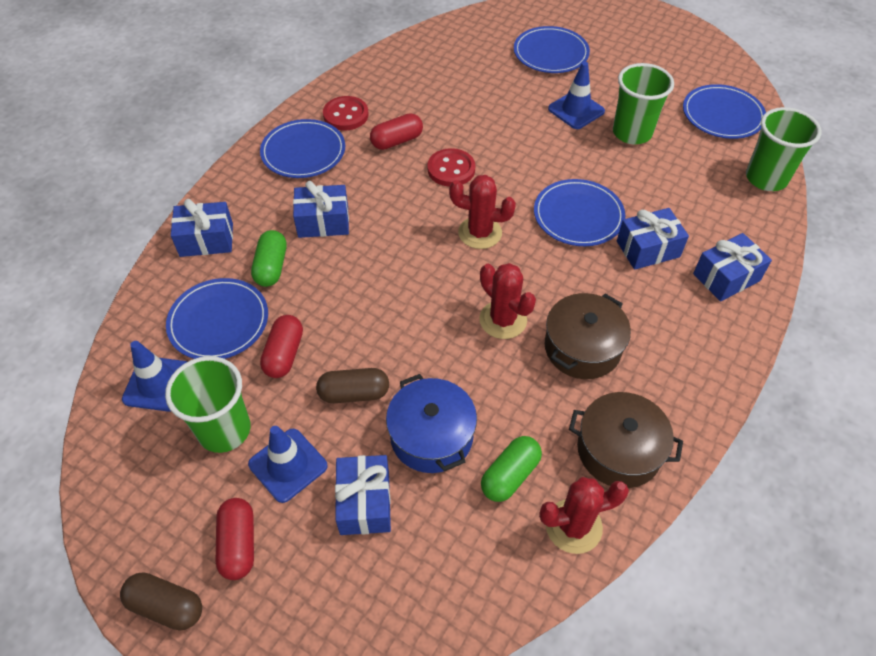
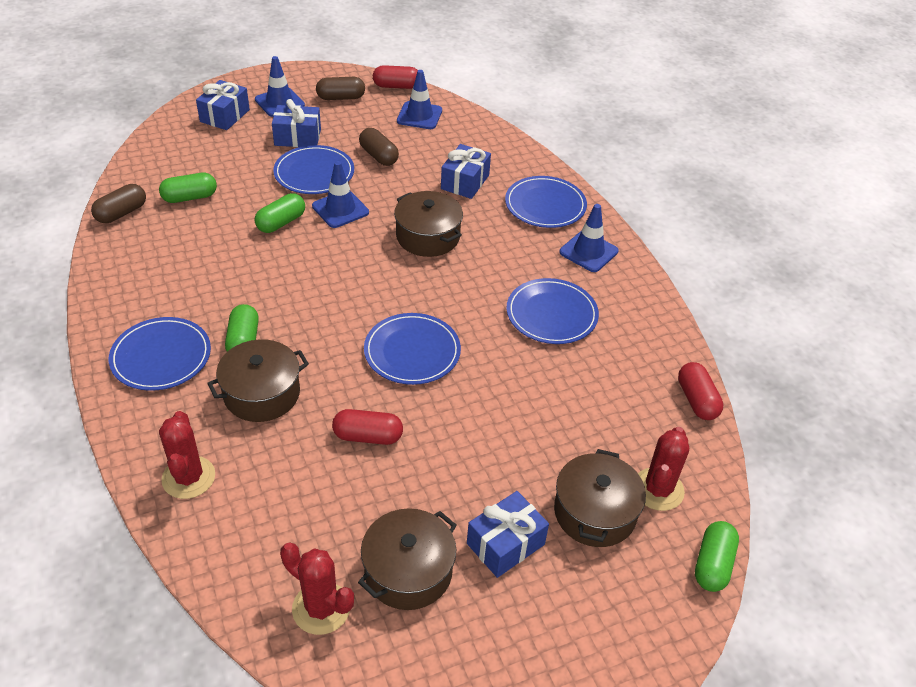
blue gift: 5 -> 4
blue pot: 1 -> 0
blue traffic cone: 3 -> 4
brown capsule: 2 -> 3
brown pot: 2 -> 4
green capsule: 2 -> 4
green cup: 3 -> 0
red button: 2 -> 0

